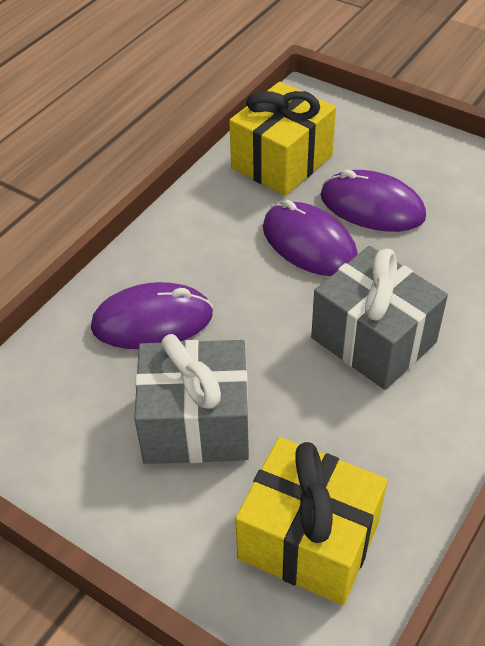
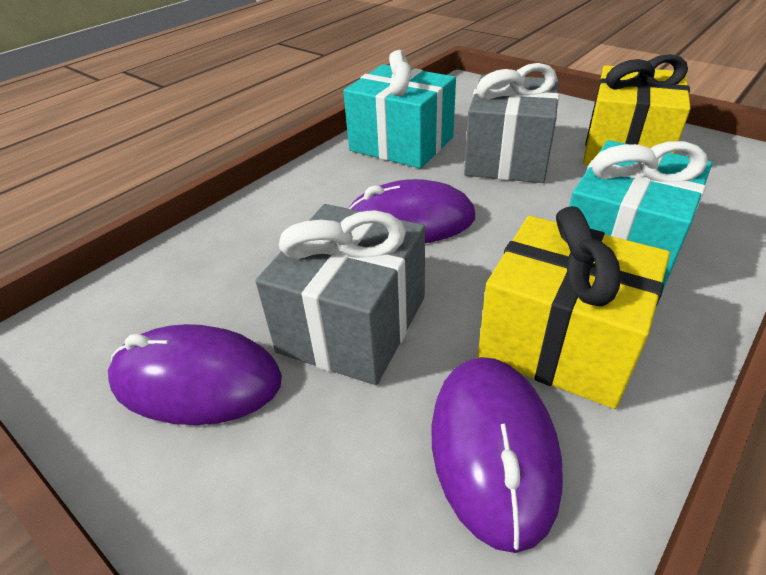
turquoise gift: 0 -> 2

